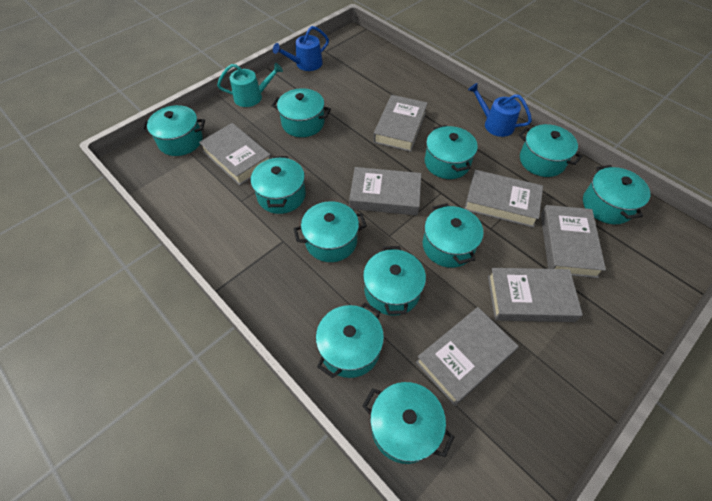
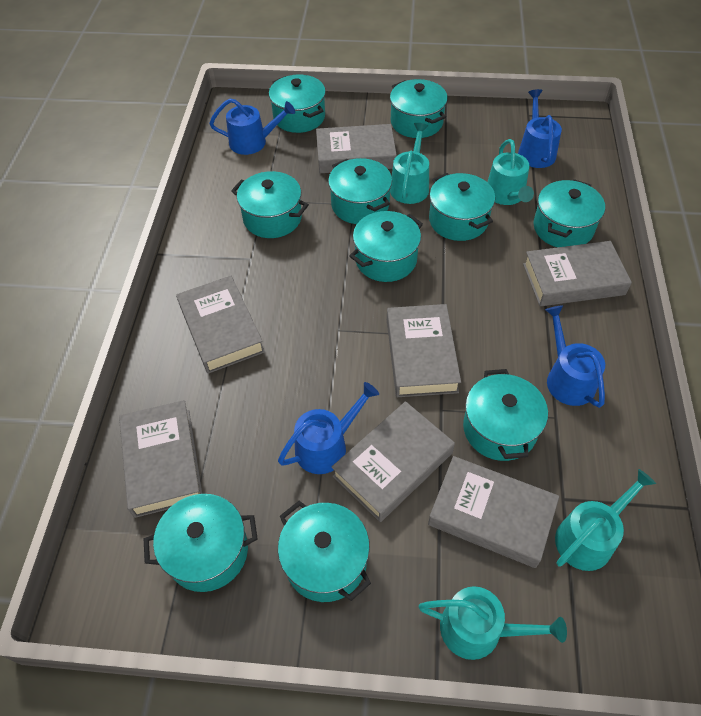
blue watering can: 2 -> 4
turquoise pot: 11 -> 10
turquoise watering can: 1 -> 4

